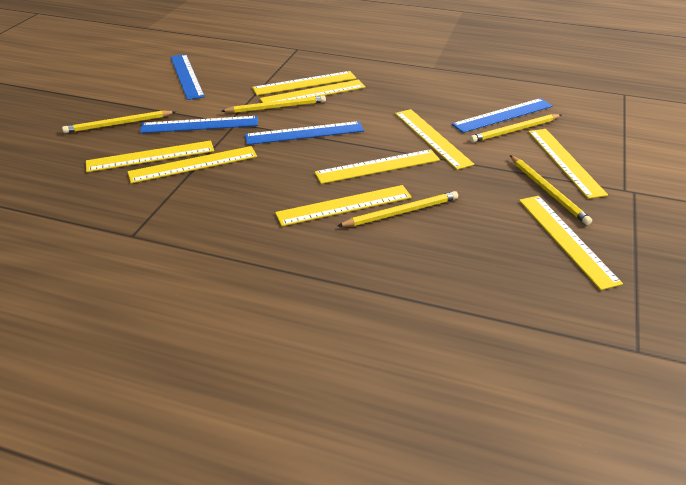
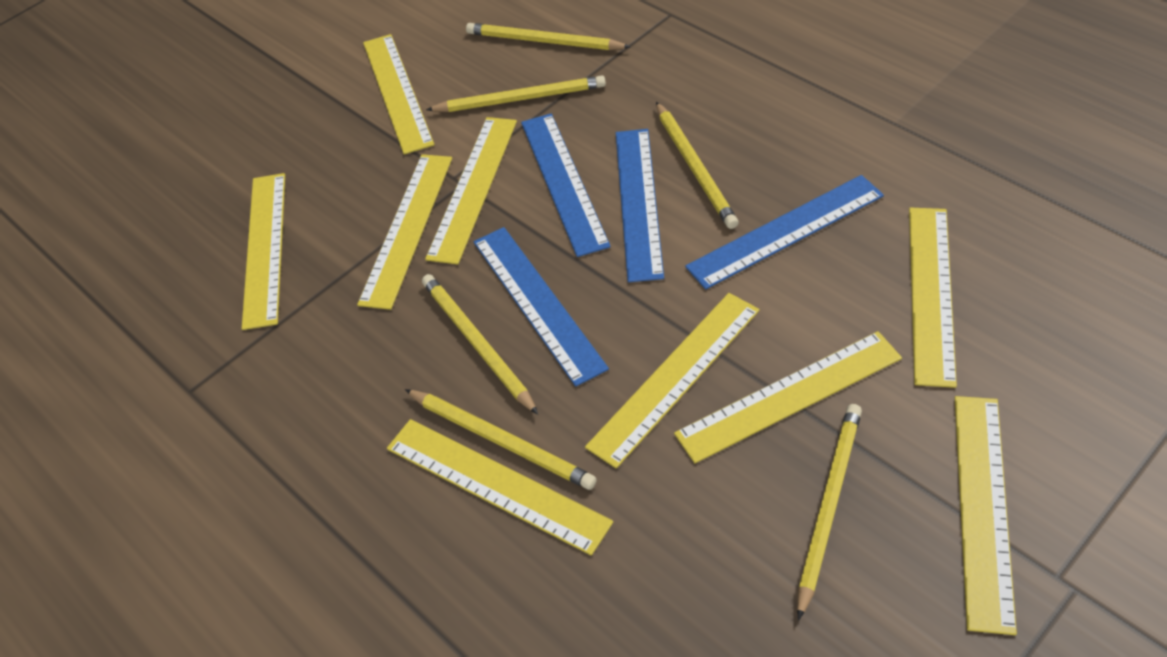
yellow pencil: 5 -> 6

